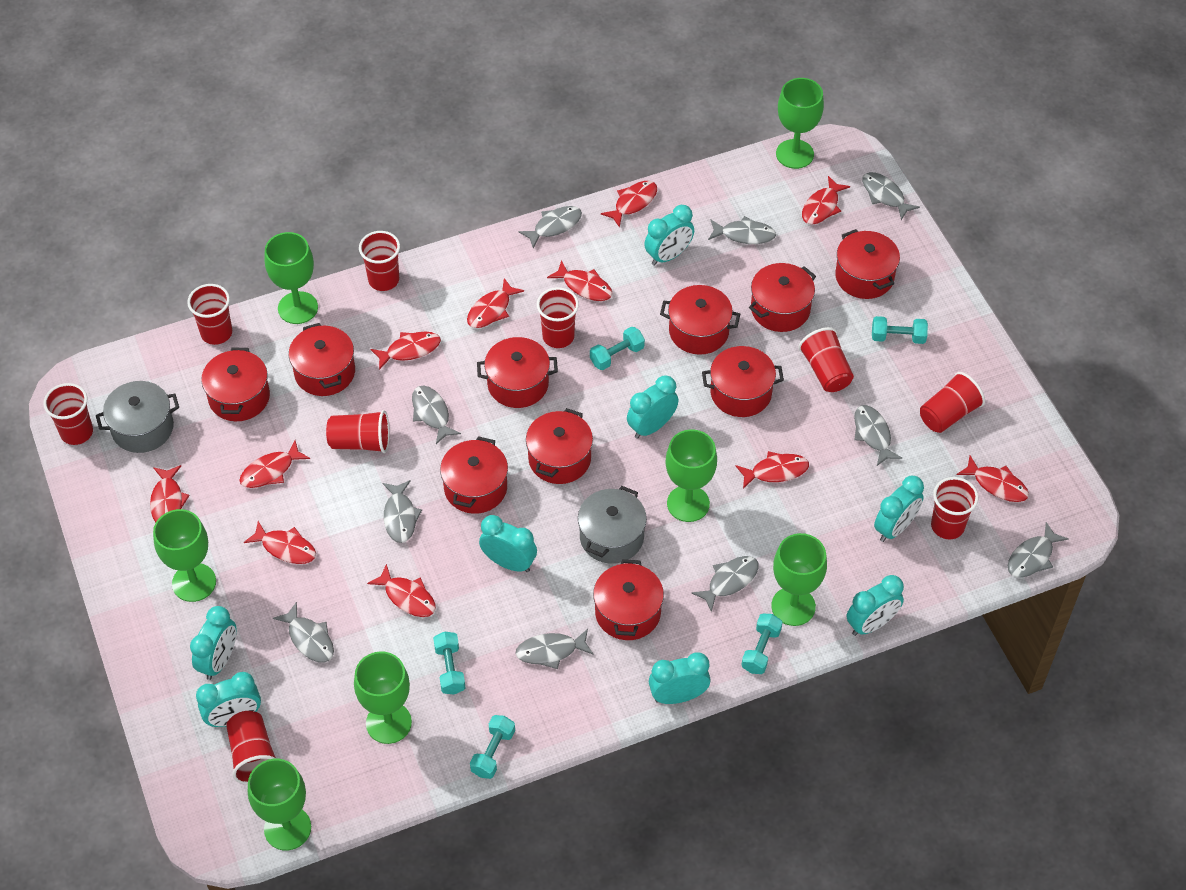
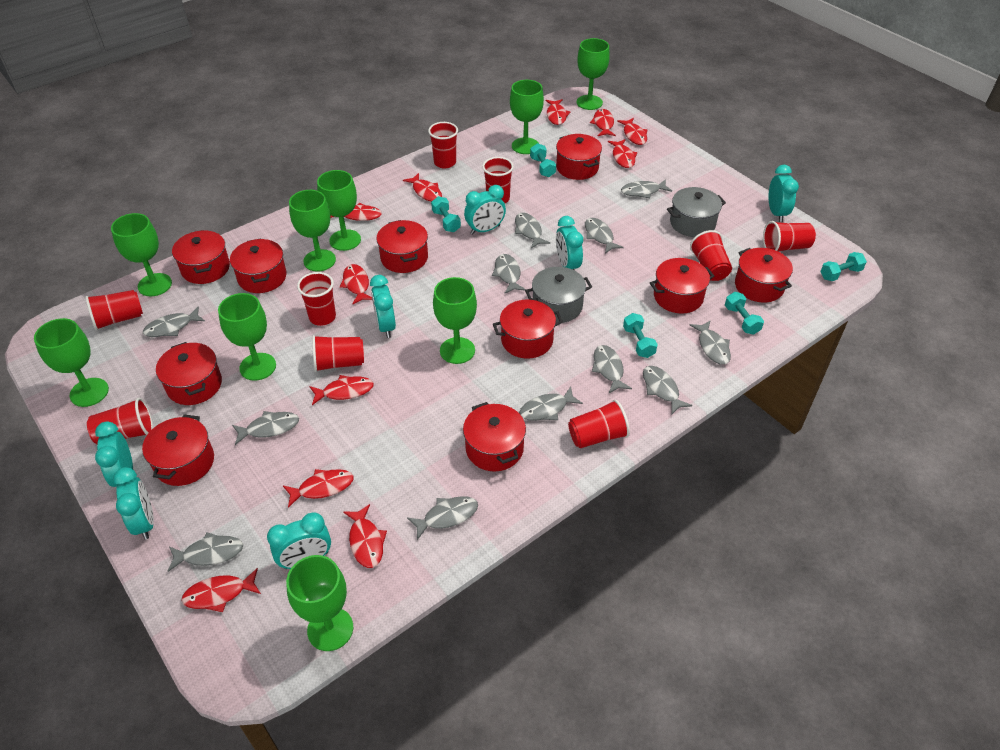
green goblet: 7 -> 9
grey fish: 10 -> 12
turquoise clock: 8 -> 7

